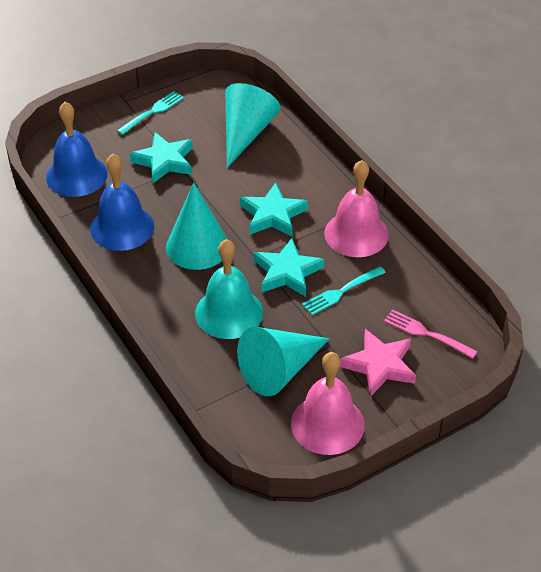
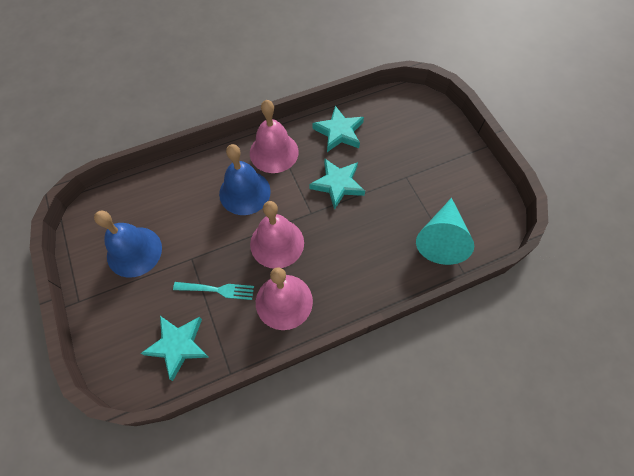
pink bell: 2 -> 3
pink fork: 1 -> 0
pink star: 1 -> 0
turquoise bell: 1 -> 0
turquoise cone: 3 -> 1
turquoise fork: 2 -> 1

